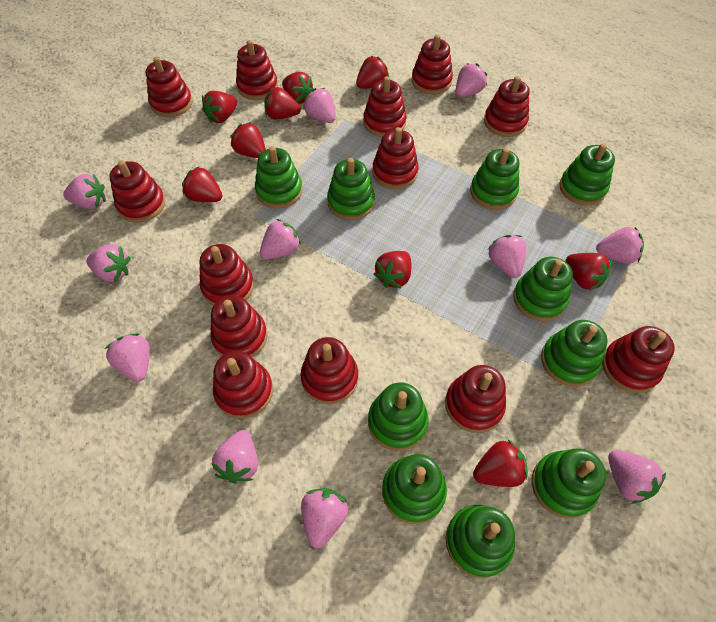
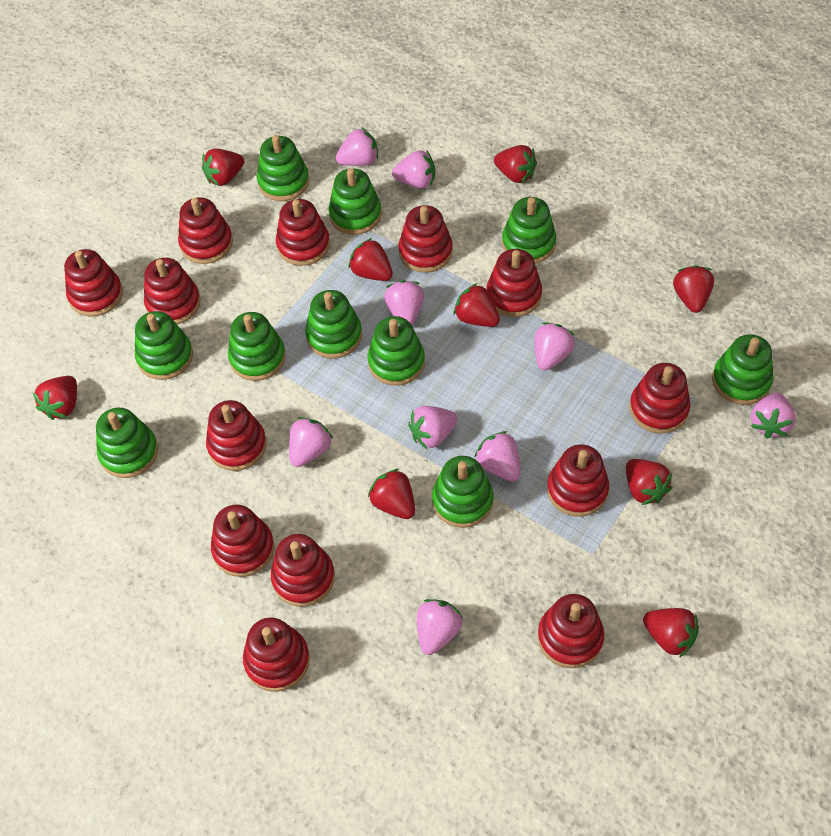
pink strawberry: 11 -> 9

